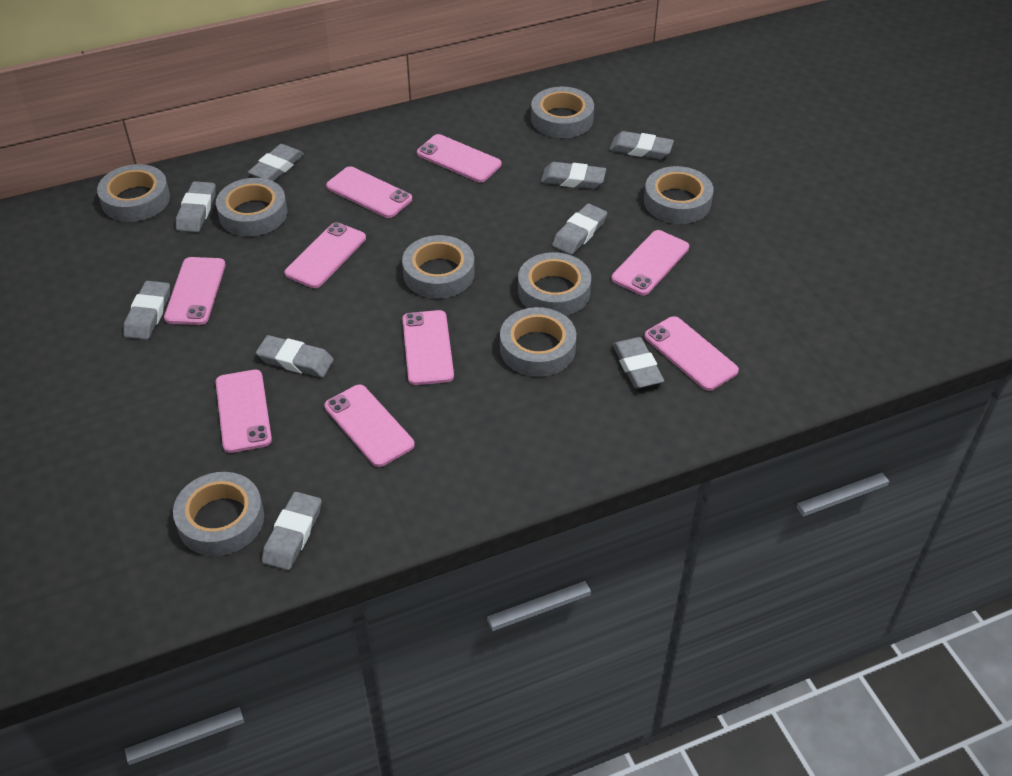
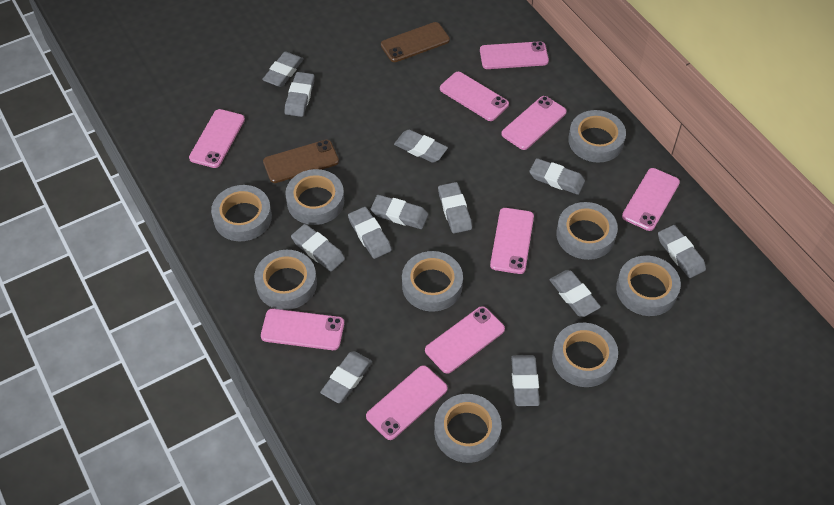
brown phone: 0 -> 2
grey eraser: 9 -> 12
grey tape: 8 -> 9

